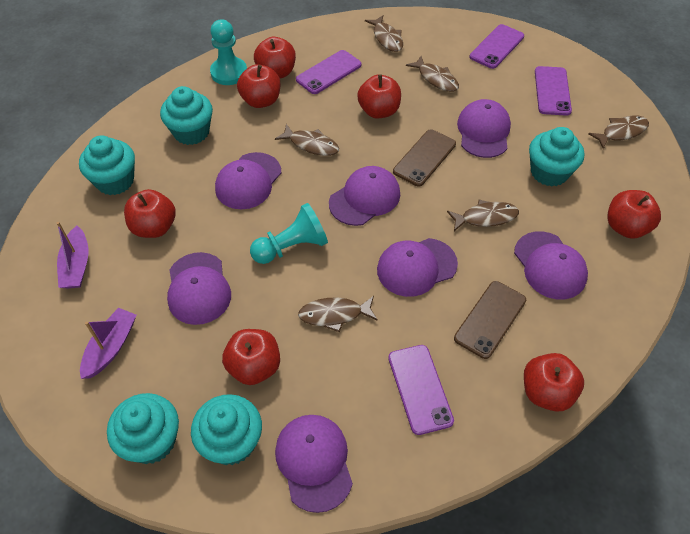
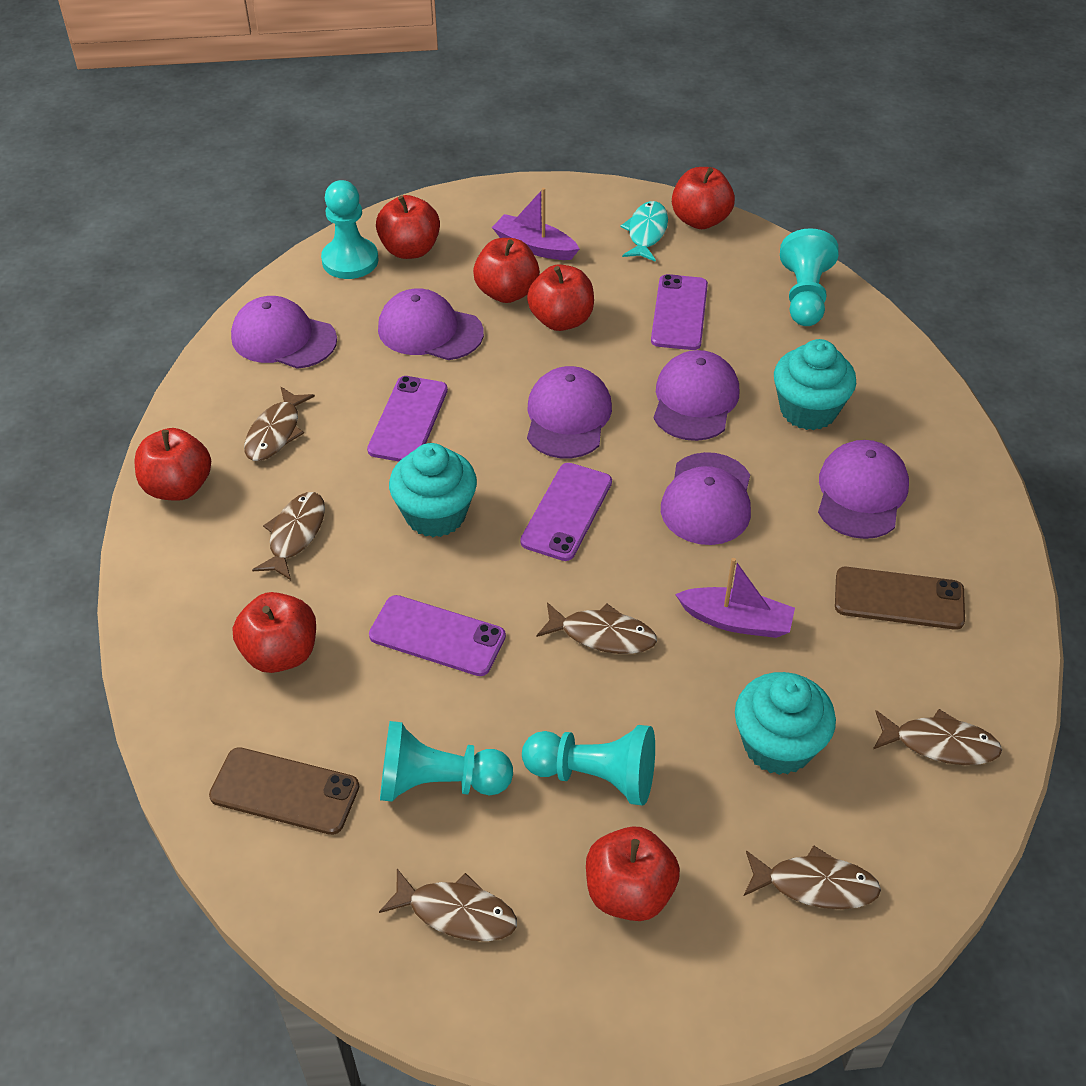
purple cap: 7 -> 6
turquoise cupcake: 5 -> 3
turquoise fish: 0 -> 1
turquoise pawn: 2 -> 4

